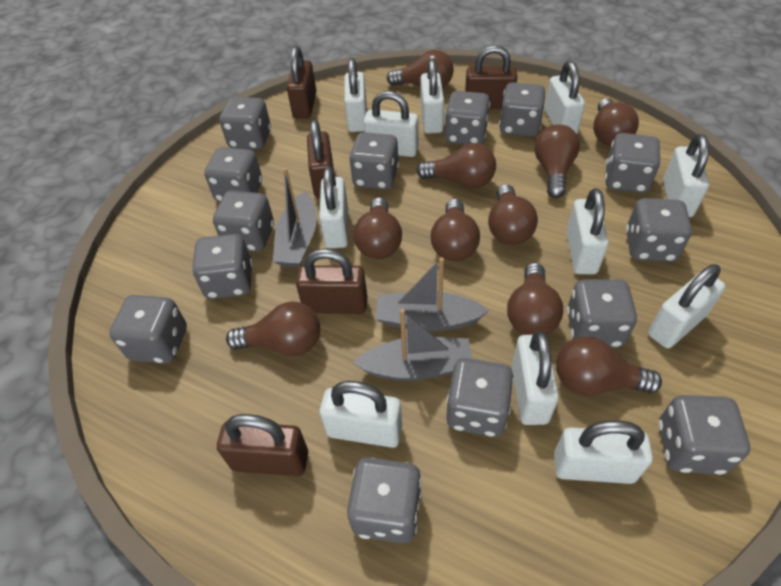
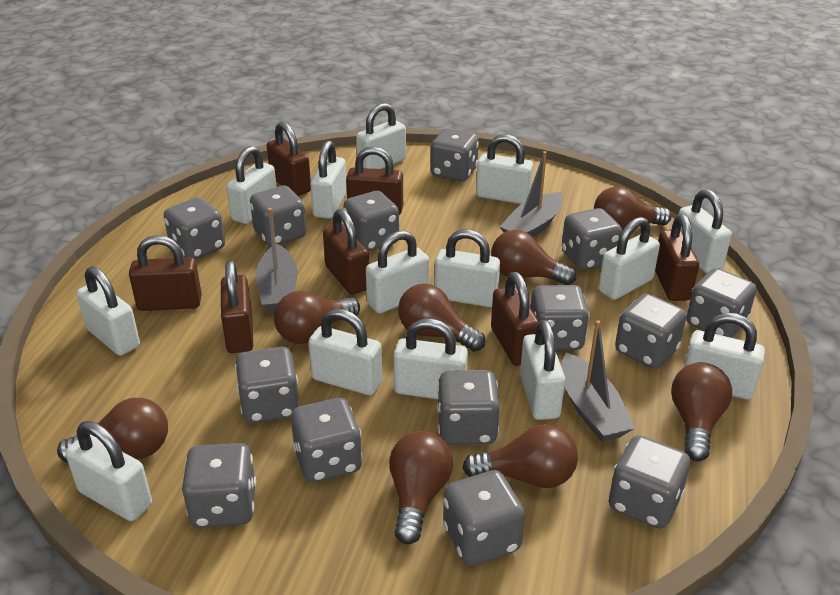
brown light bulb: 10 -> 8
brown padlock: 5 -> 7
white padlock: 11 -> 14

